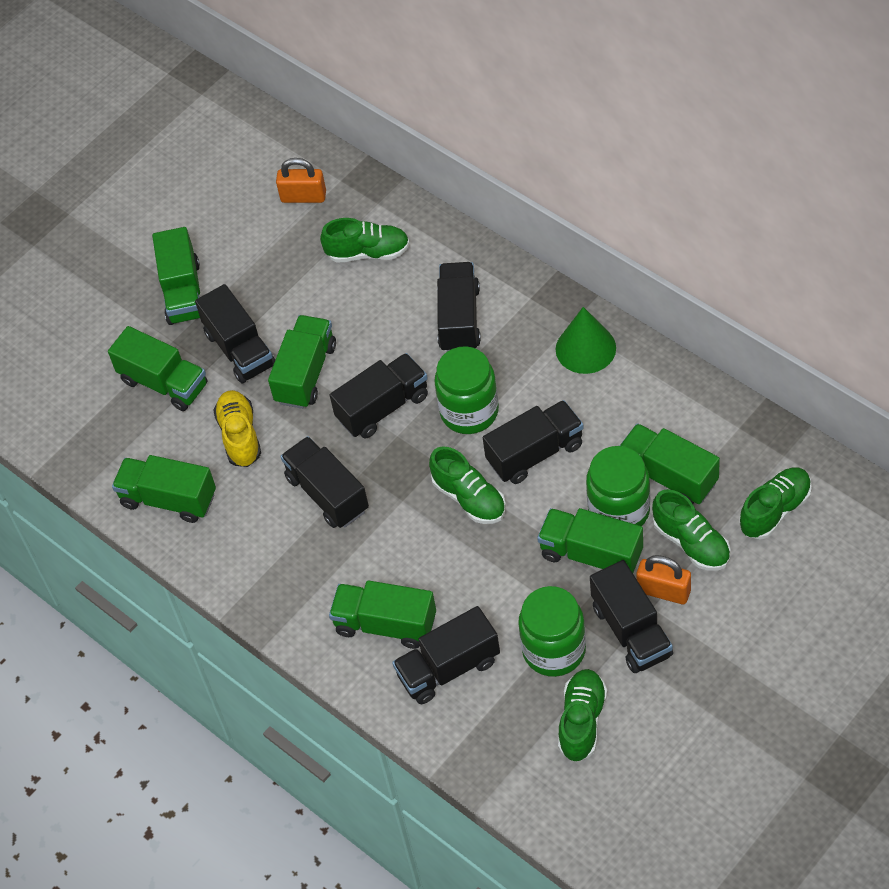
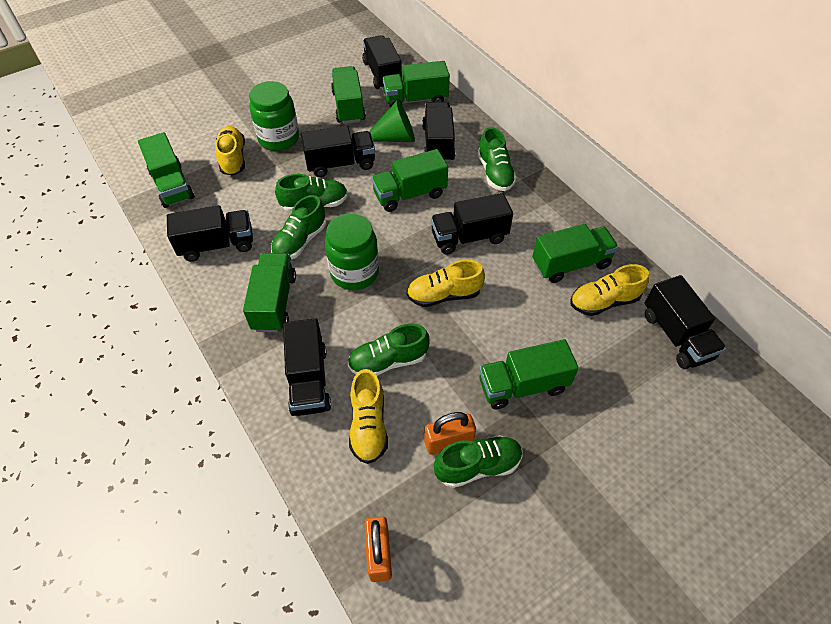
green jar: 3 -> 2
yellow shoe: 1 -> 4

